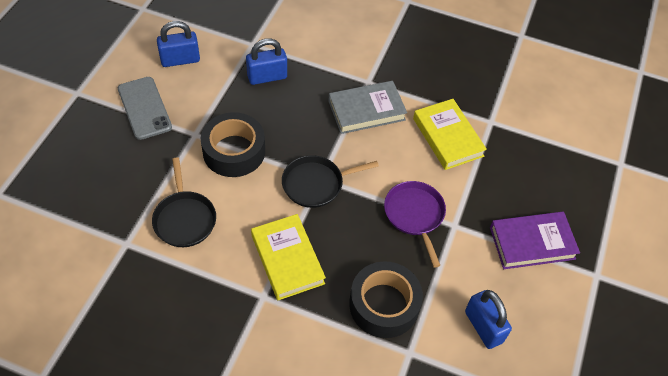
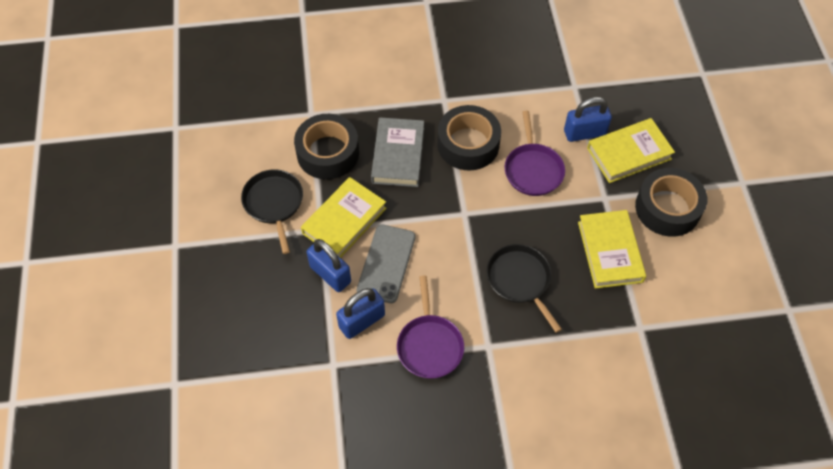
black tape: 2 -> 3
purple book: 1 -> 0
purple pan: 1 -> 2
yellow book: 2 -> 3

